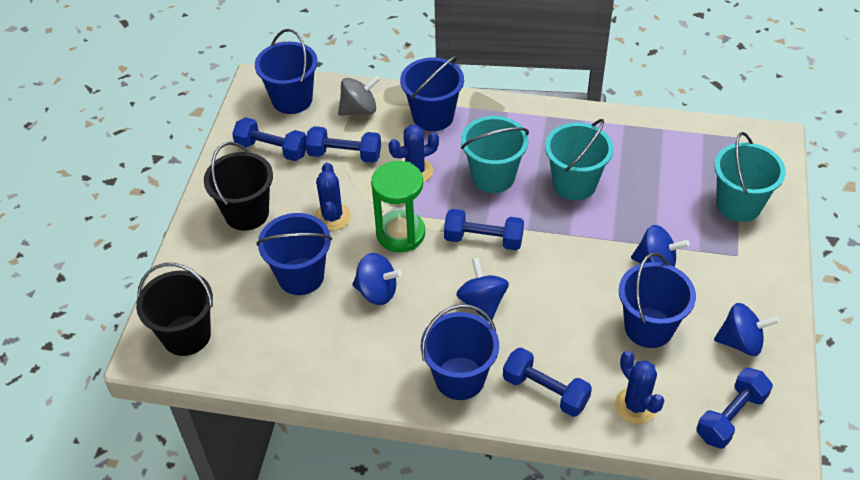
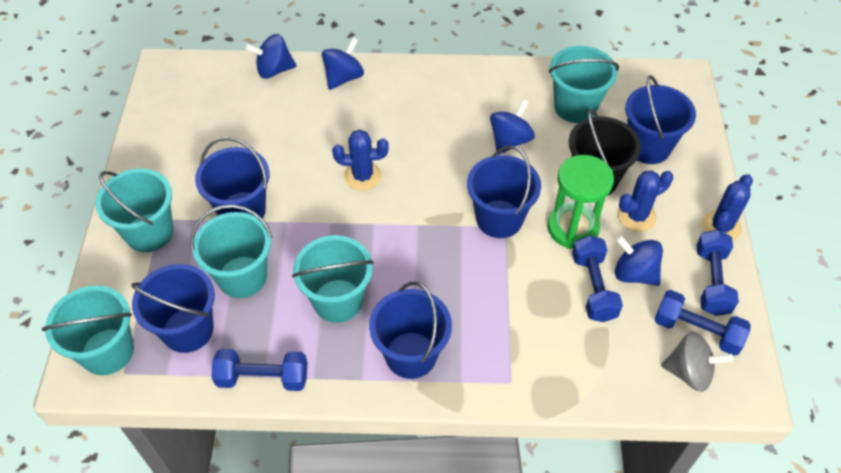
black bucket: 2 -> 1
blue dumbbell: 5 -> 4
turquoise bucket: 3 -> 5

